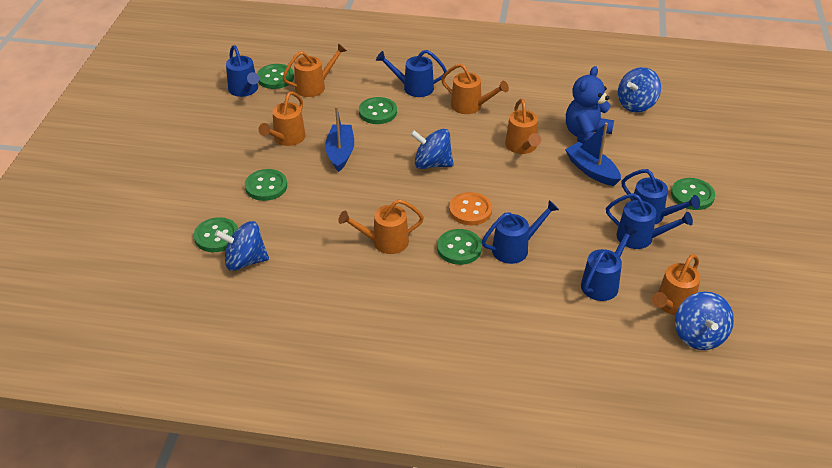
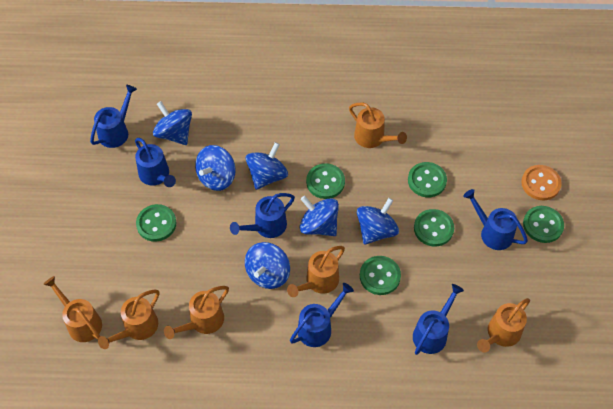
blue boat: 2 -> 0
blue spinning top: 4 -> 6
blue teddy bear: 1 -> 0

